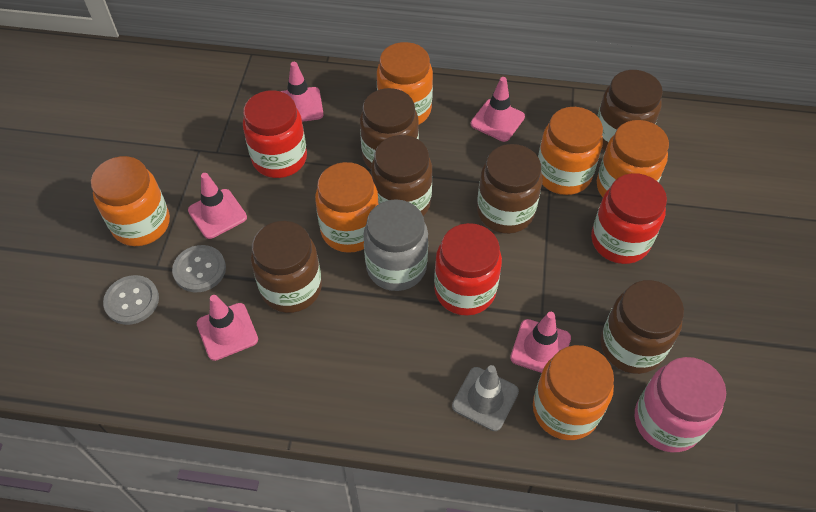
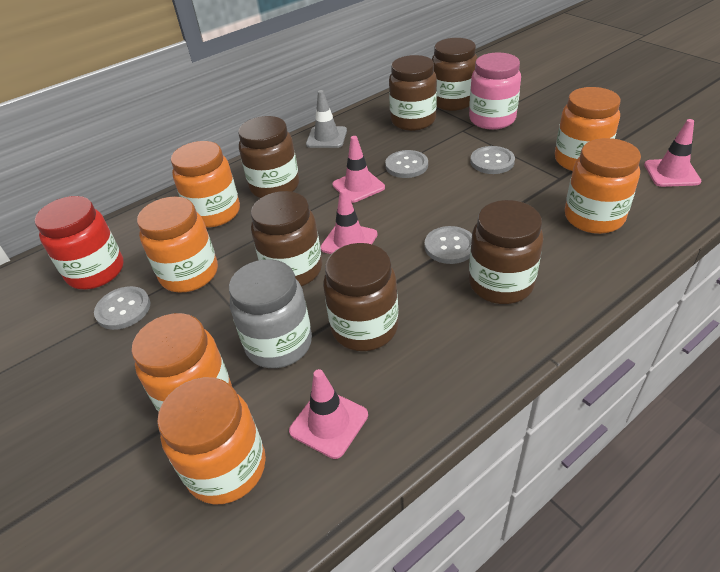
grey button: 2 -> 4
pink traffic cone: 5 -> 4
red jar: 3 -> 1

